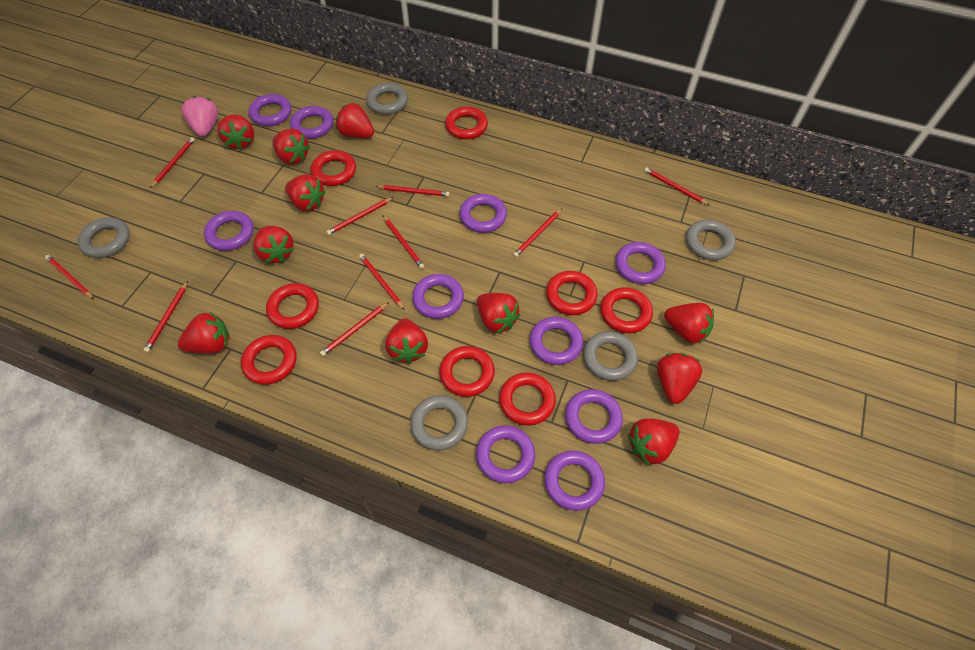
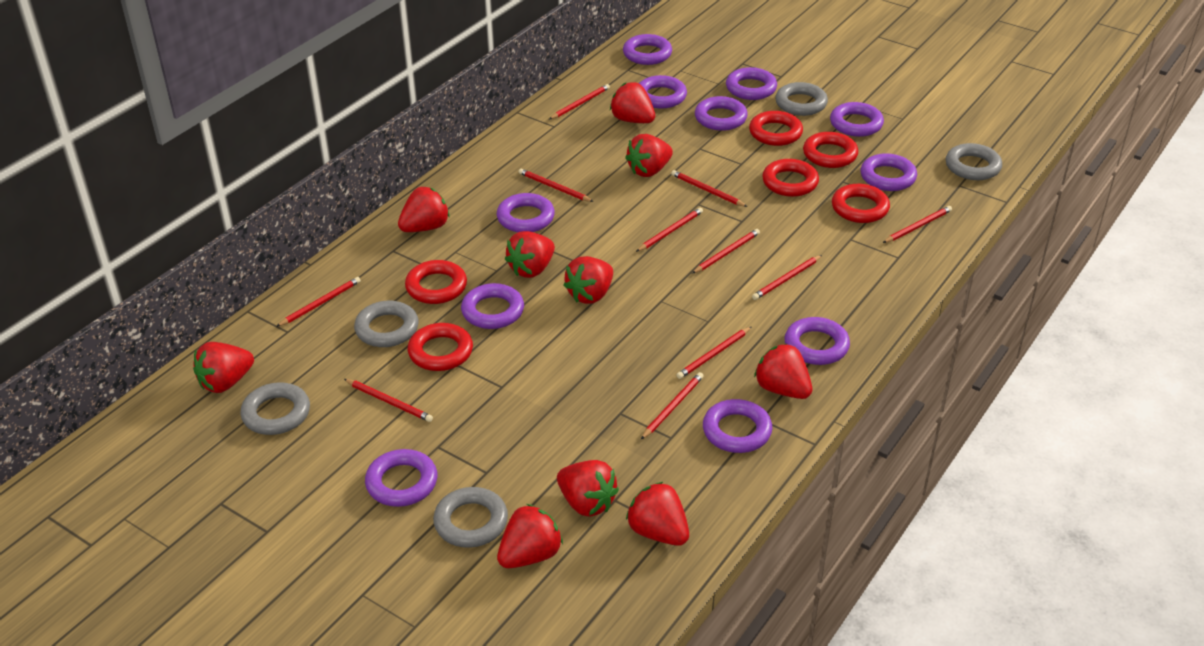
pink strawberry: 1 -> 0
purple ring: 10 -> 11
red pencil: 10 -> 11
red ring: 8 -> 6
red strawberry: 11 -> 10

